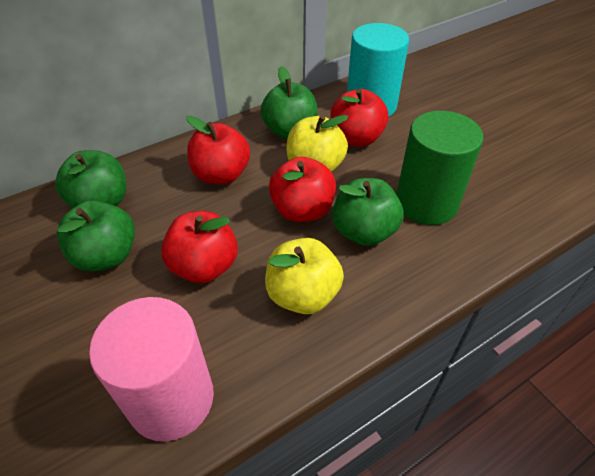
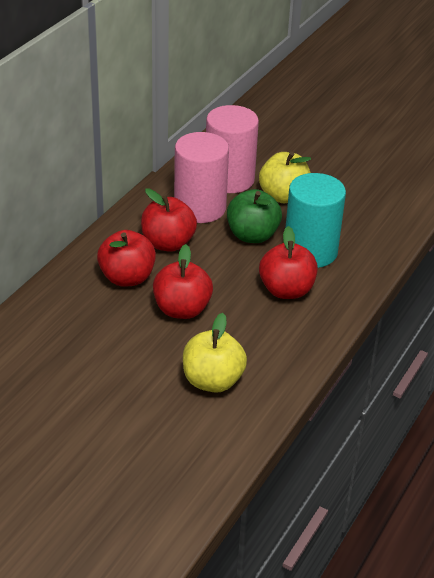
green apple: 4 -> 1
green cylinder: 1 -> 0
pink cylinder: 1 -> 2

